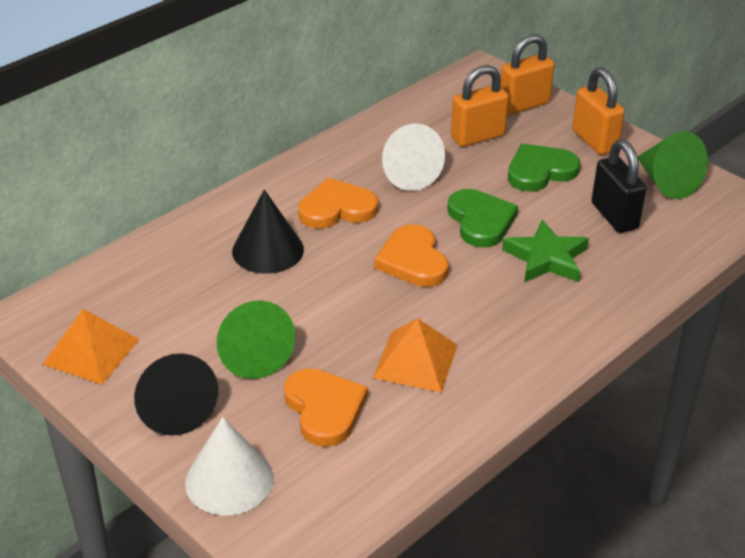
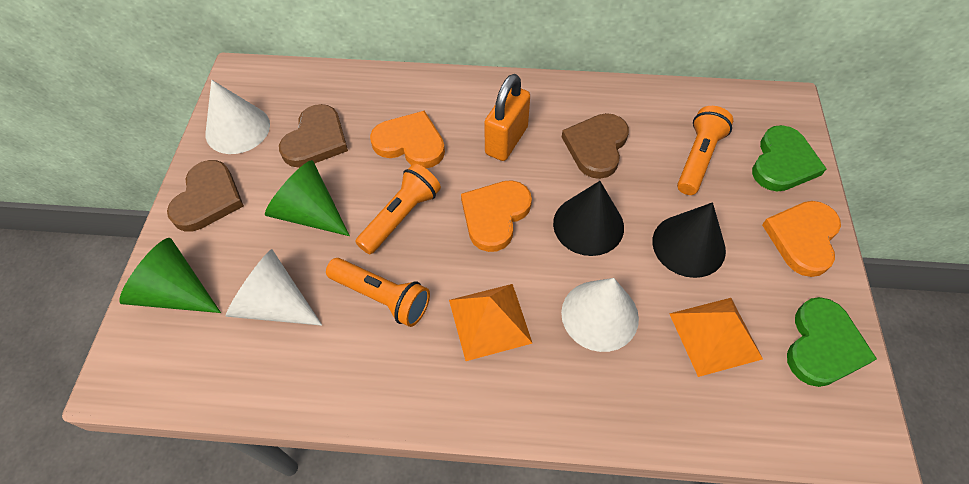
black padlock: 1 -> 0
brown heart: 0 -> 3
green star: 1 -> 0
orange flashlight: 0 -> 3
orange padlock: 3 -> 1
white cone: 2 -> 3

